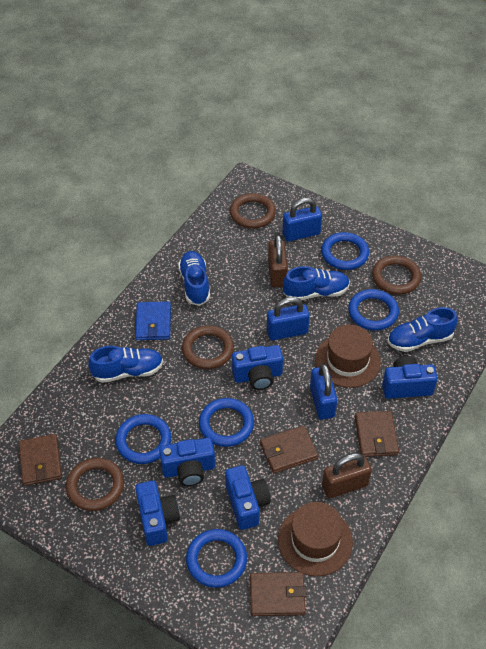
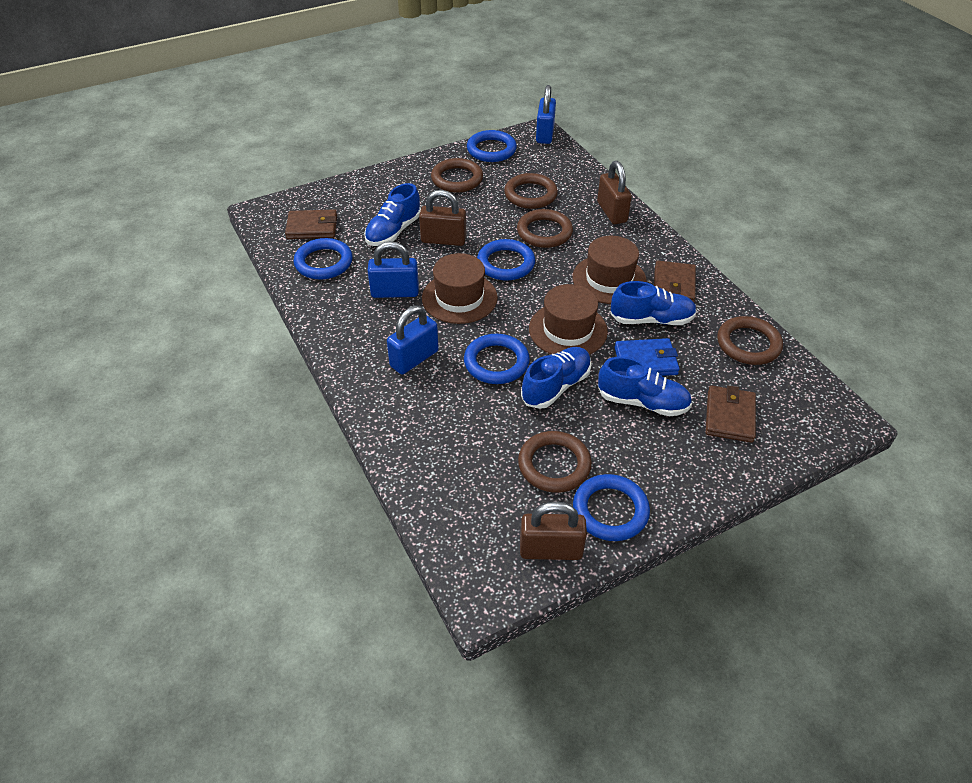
blue camera: 5 -> 0
brown hat: 2 -> 3
brown padlock: 2 -> 3
brown ring: 4 -> 5
brown wallet: 4 -> 3

